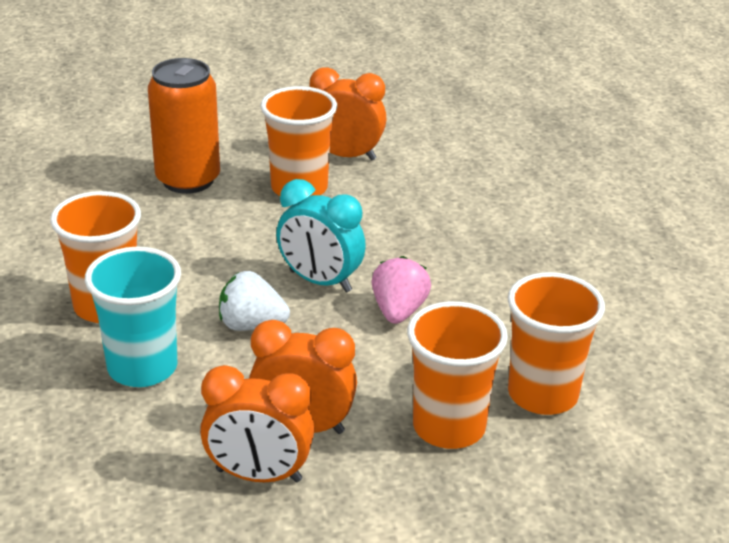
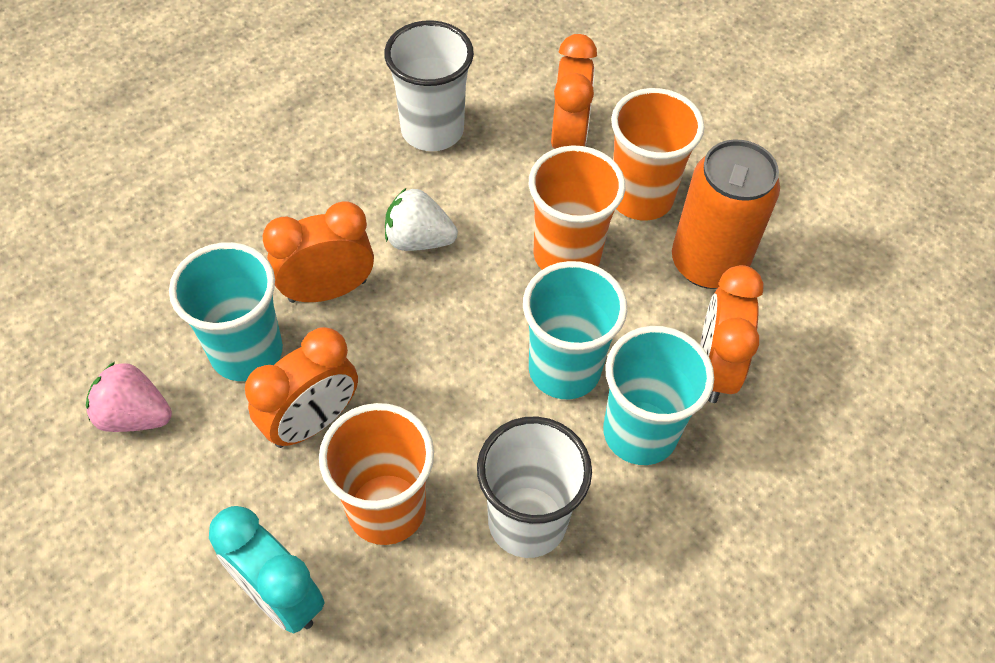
orange clock: 3 -> 4
orange cup: 4 -> 3
turquoise cup: 1 -> 3
white cup: 0 -> 2

